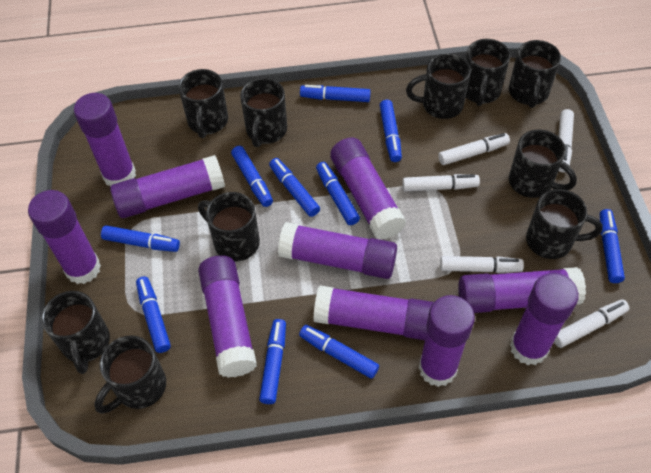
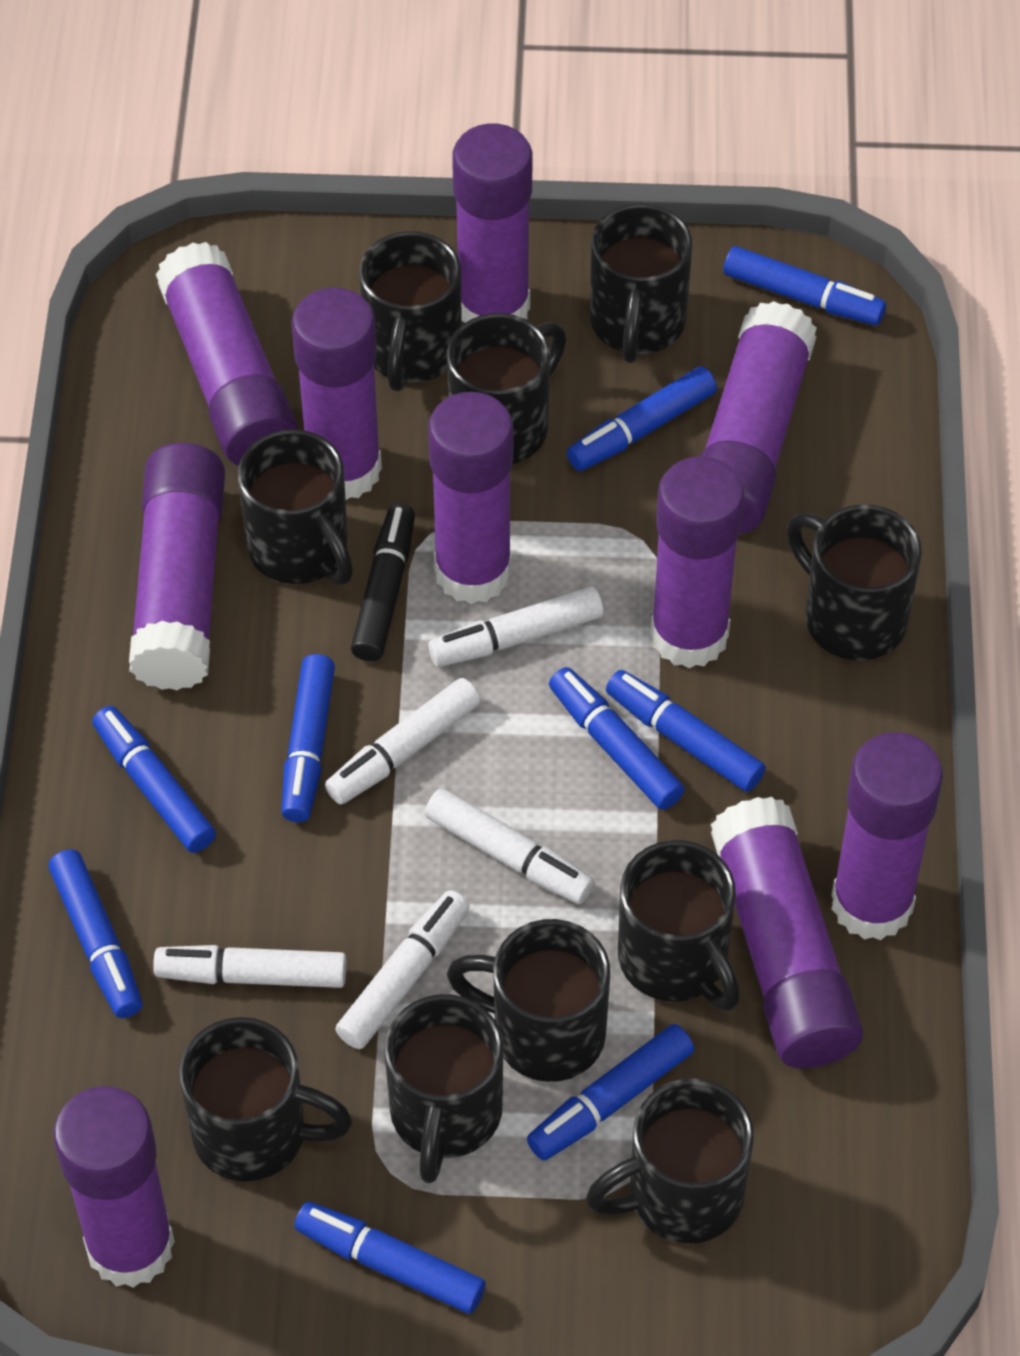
black marker: 0 -> 1
blue marker: 10 -> 9

